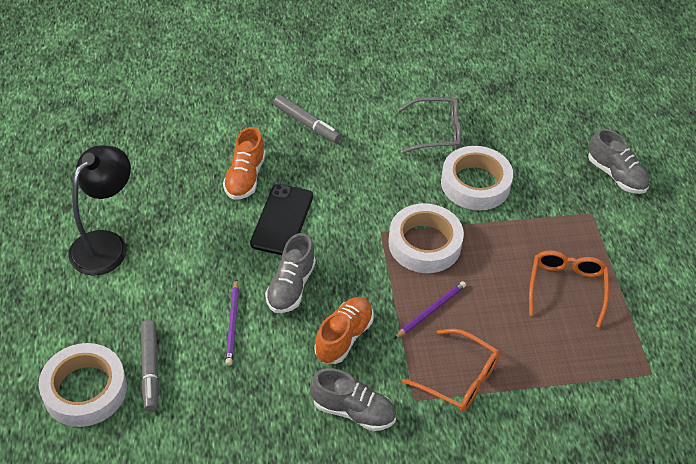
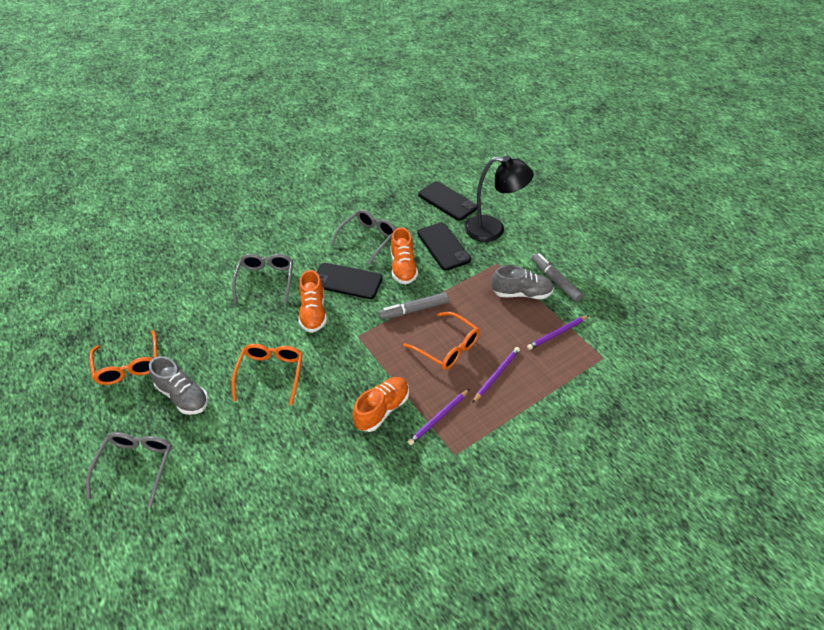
black phone: 1 -> 3
grey glasses: 1 -> 3
grey shoe: 3 -> 2
orange glasses: 2 -> 3
orange shoe: 2 -> 3
purple pencil: 2 -> 3
white tape: 3 -> 0

